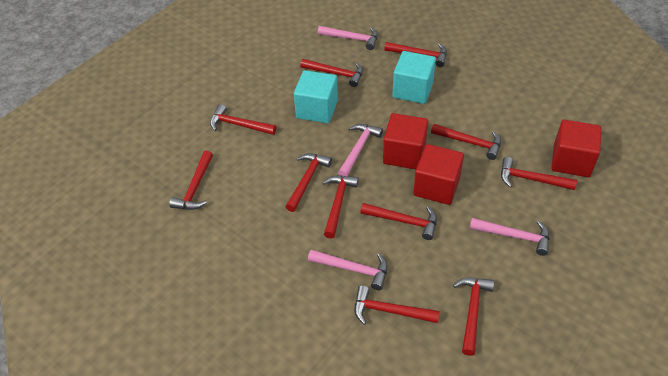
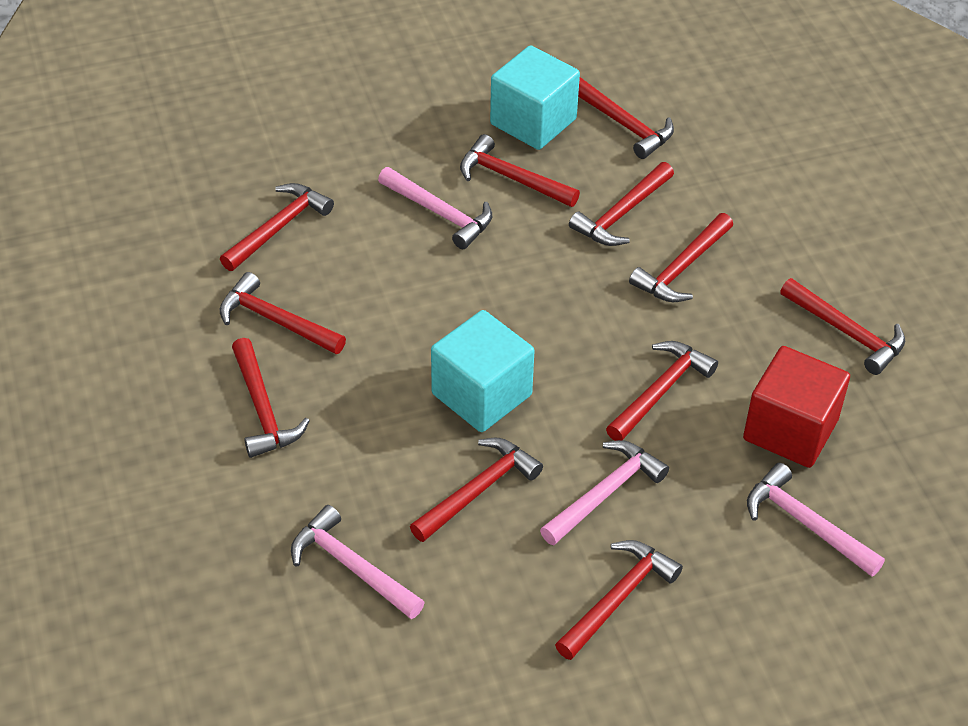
red cube: 3 -> 1

